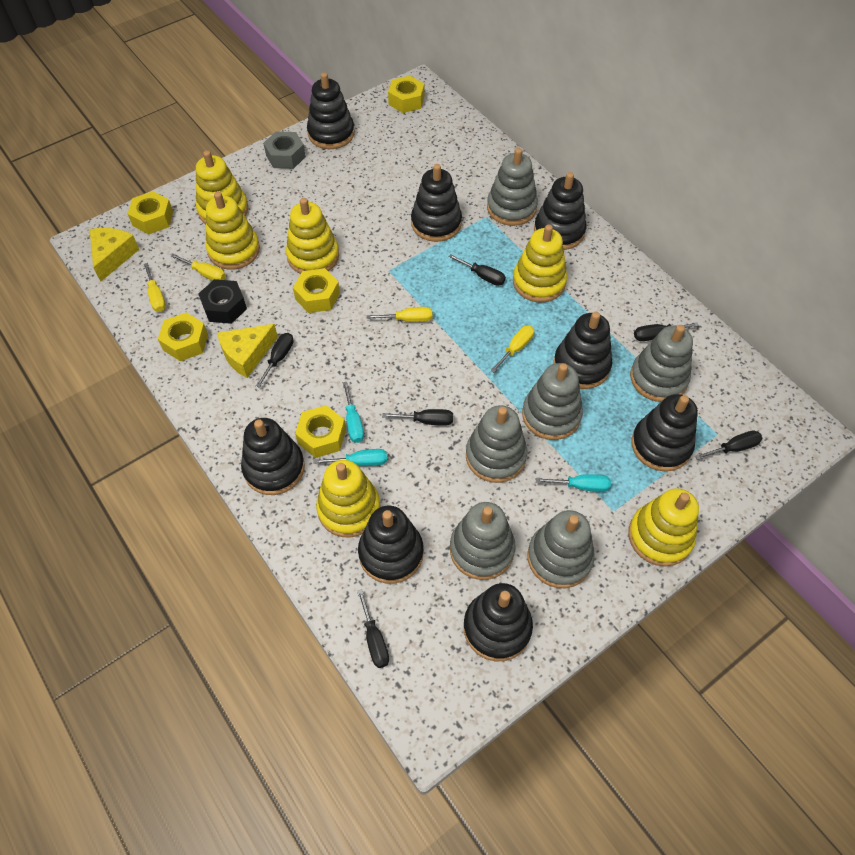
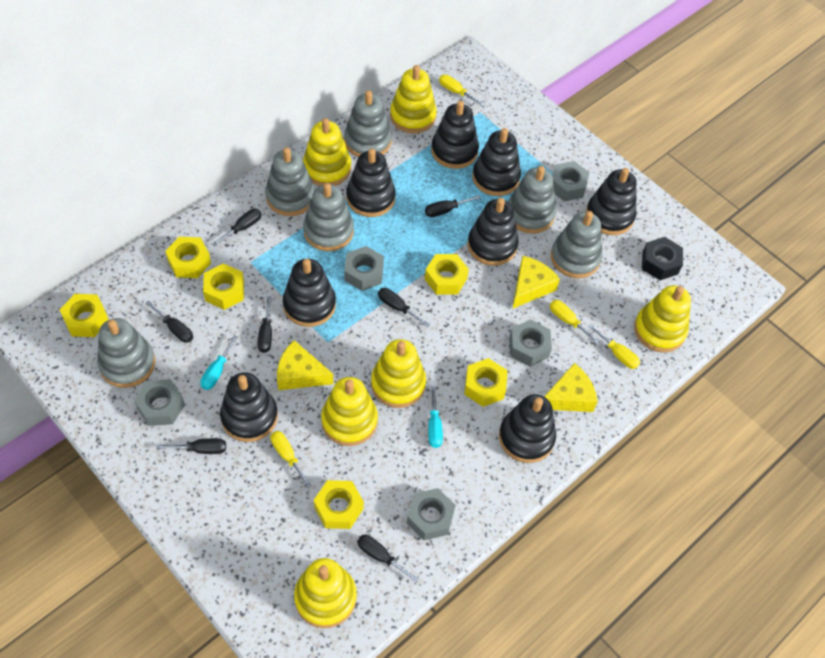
black screwdriver: 6 -> 7
grey nut: 1 -> 5
turquoise screwdriver: 3 -> 2
yellow cheese: 2 -> 3
yellow nut: 5 -> 6

